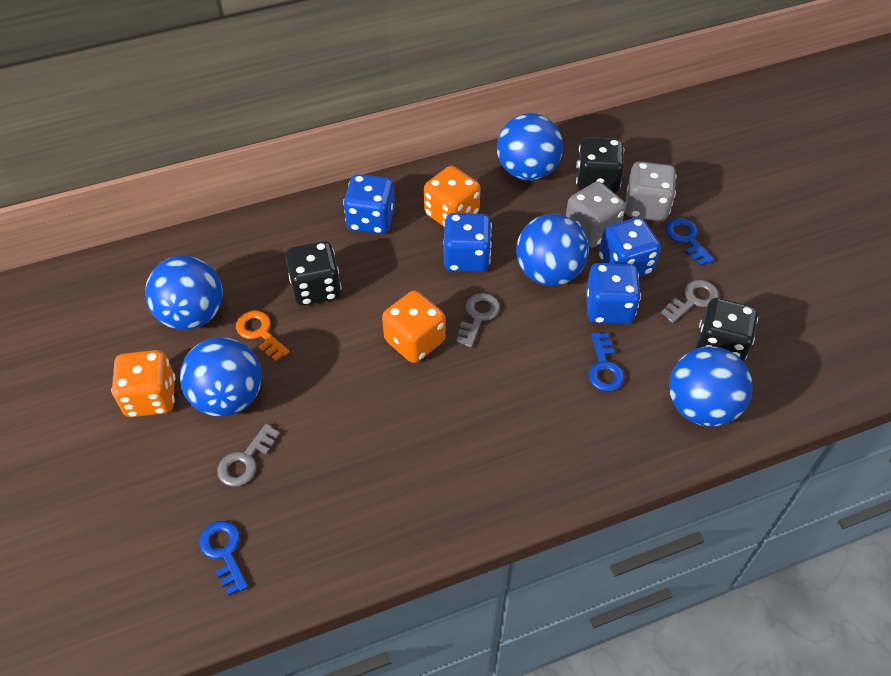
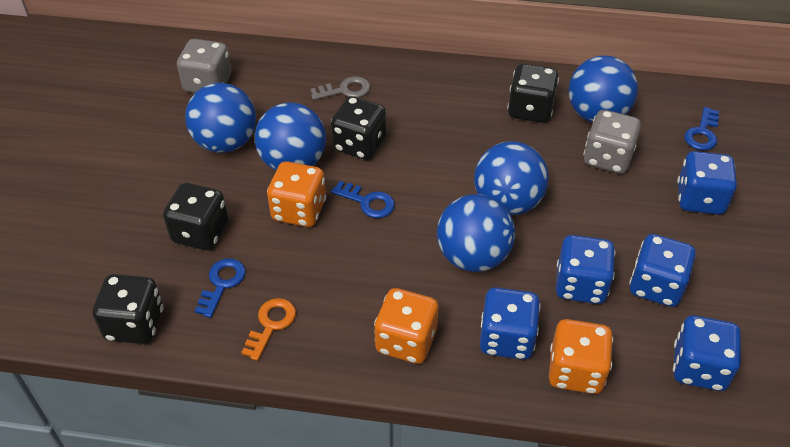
black dice: 3 -> 4
blue dice: 4 -> 5
grey key: 3 -> 1

